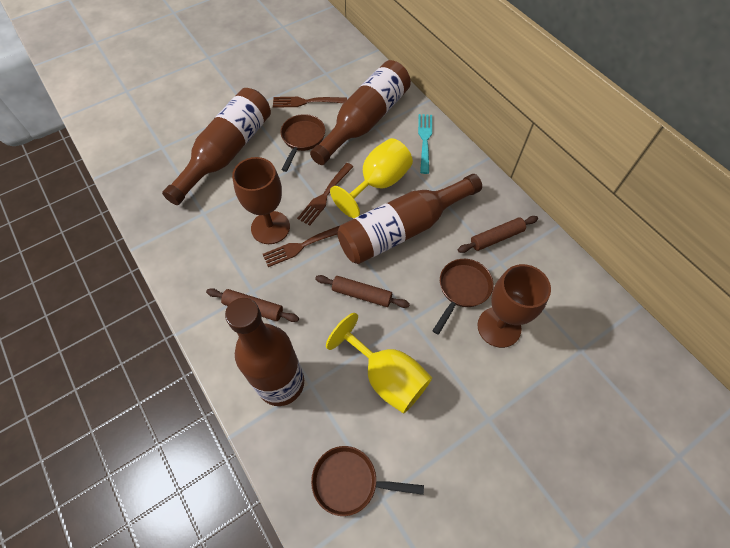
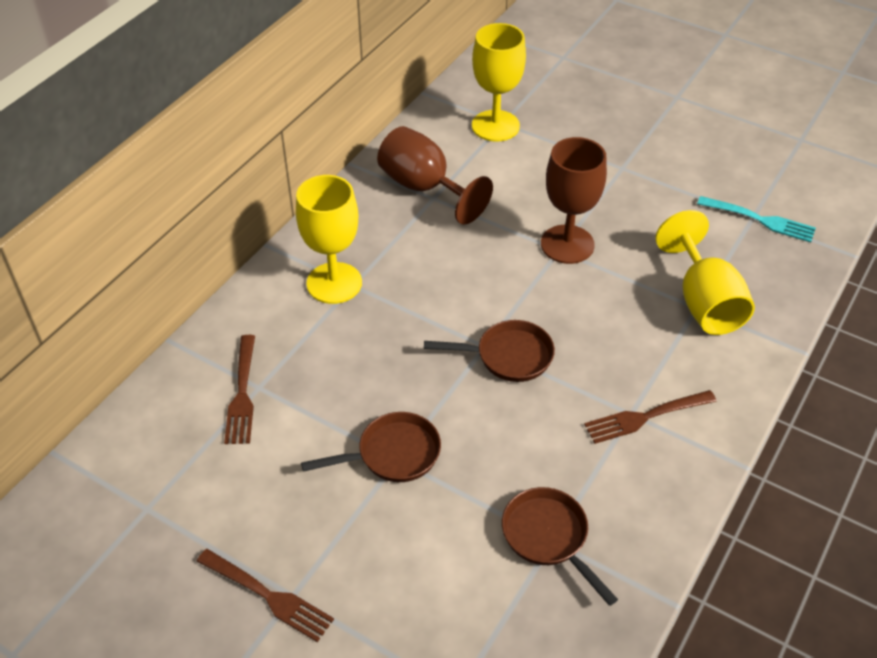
brown bottle: 4 -> 0
brown rolling pin: 3 -> 0
yellow goblet: 2 -> 3

